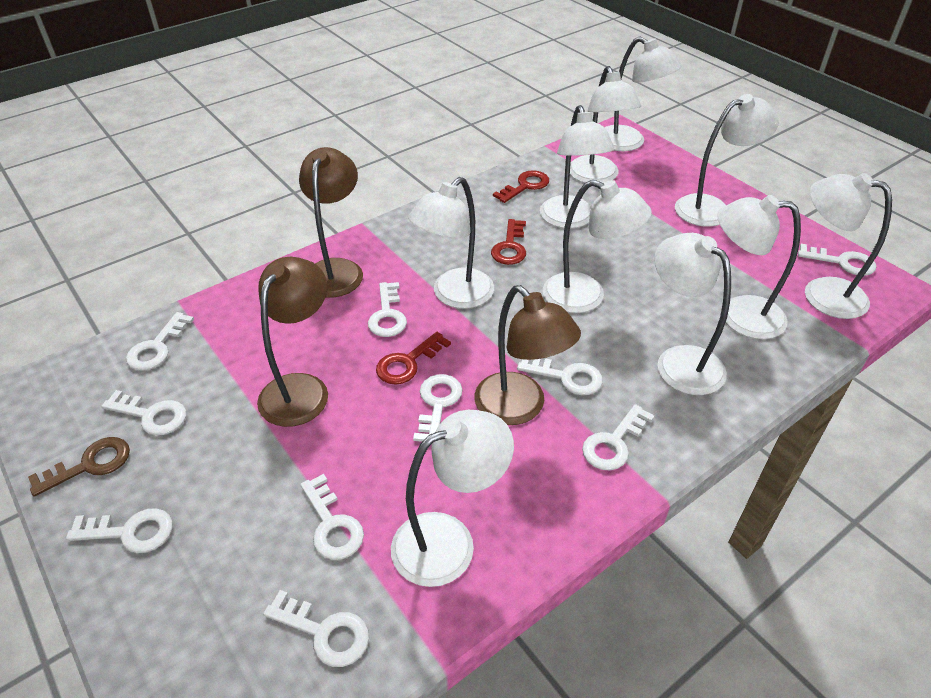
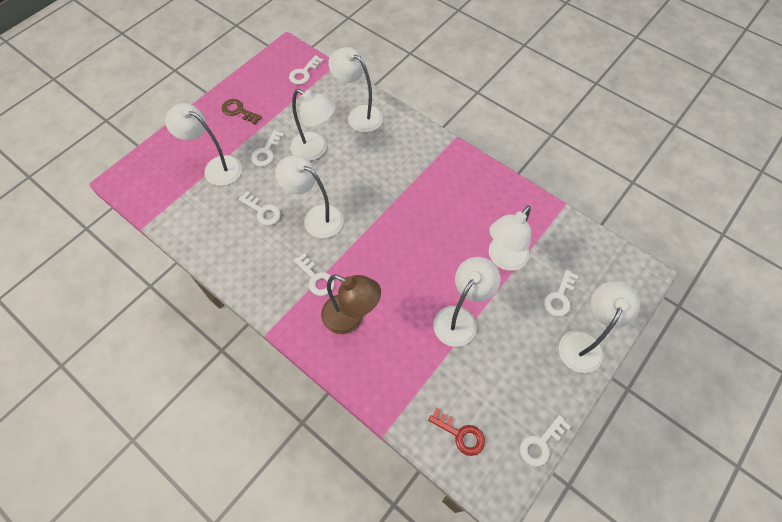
brown lamp: 3 -> 1
red key: 3 -> 1
white key: 10 -> 6
white lamp: 10 -> 7

